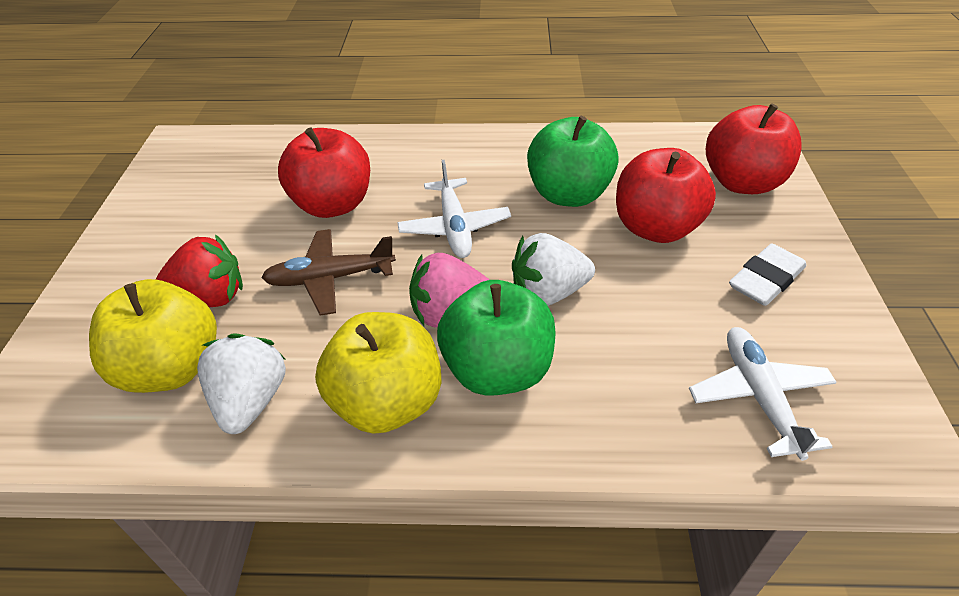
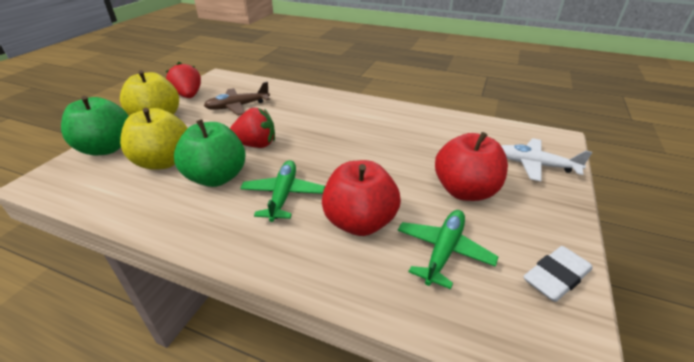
green plane: 0 -> 2
pink strawberry: 1 -> 0
red apple: 3 -> 2
red strawberry: 1 -> 2
white plane: 2 -> 1
white strawberry: 2 -> 0

